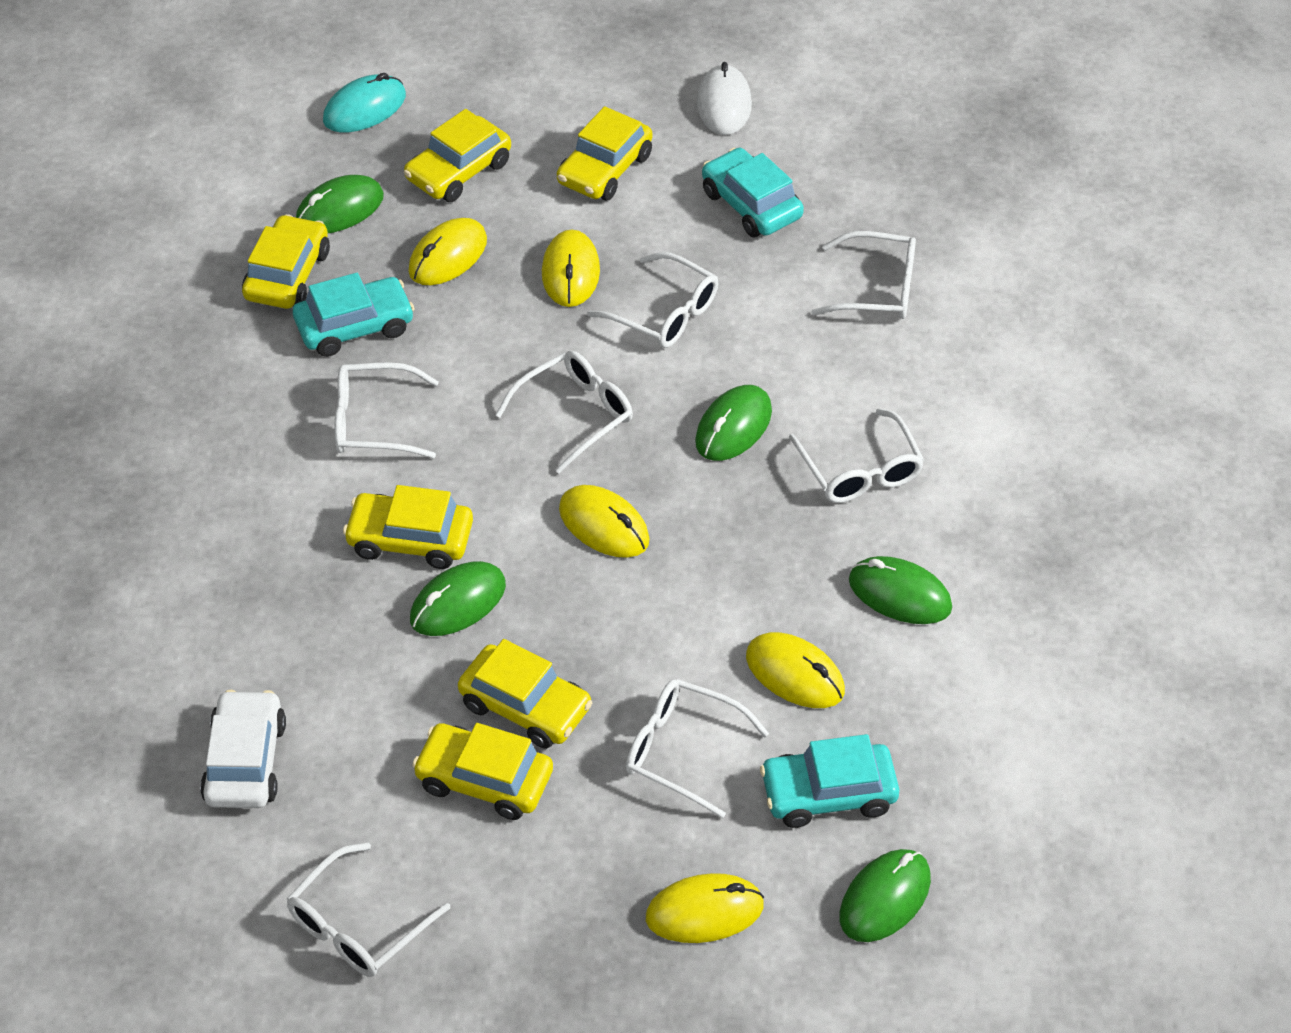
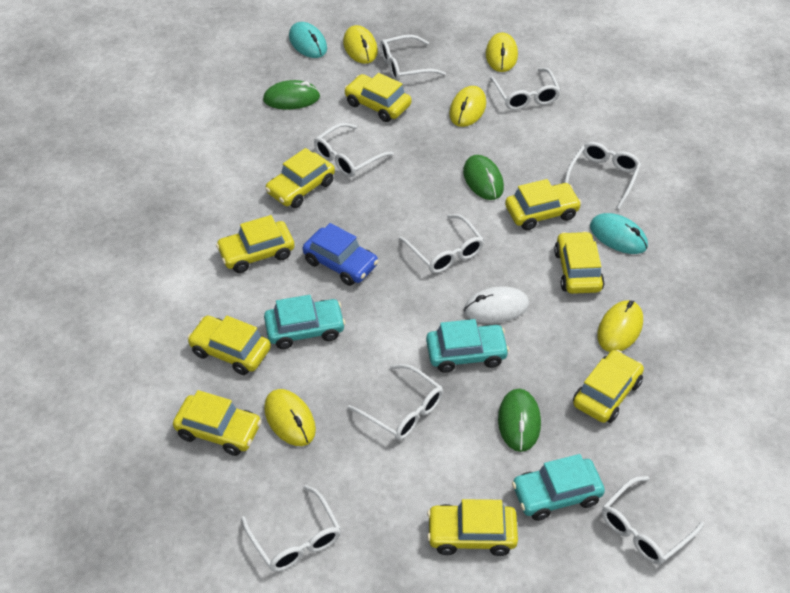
blue car: 0 -> 1
green mouse: 5 -> 3
turquoise mouse: 1 -> 2
white car: 1 -> 0
white glasses: 7 -> 8
yellow car: 6 -> 9

